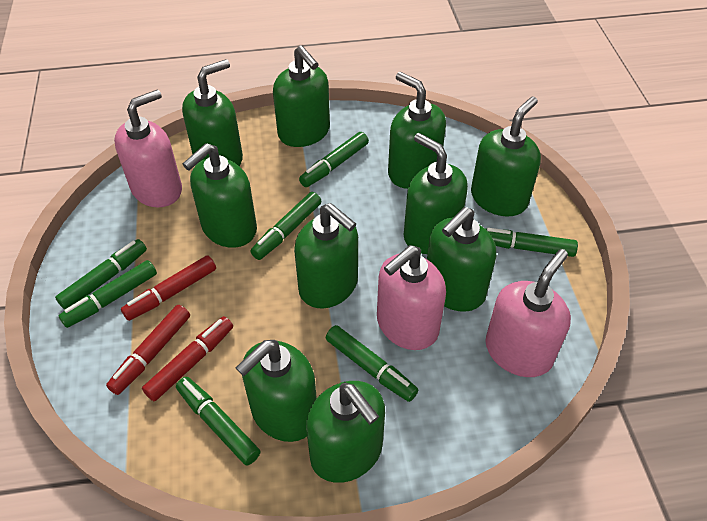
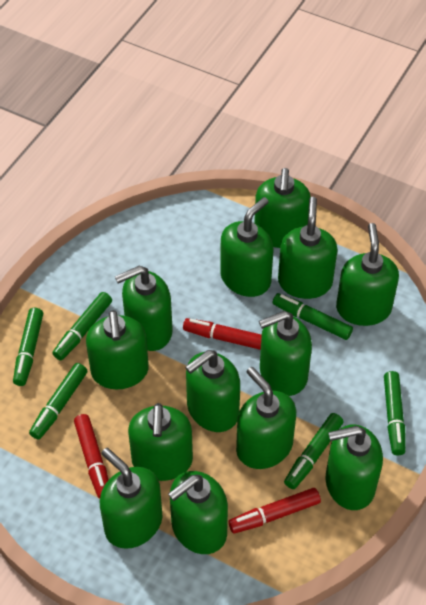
green marker: 7 -> 6
green soap dispenser: 10 -> 13
pink soap dispenser: 3 -> 0

